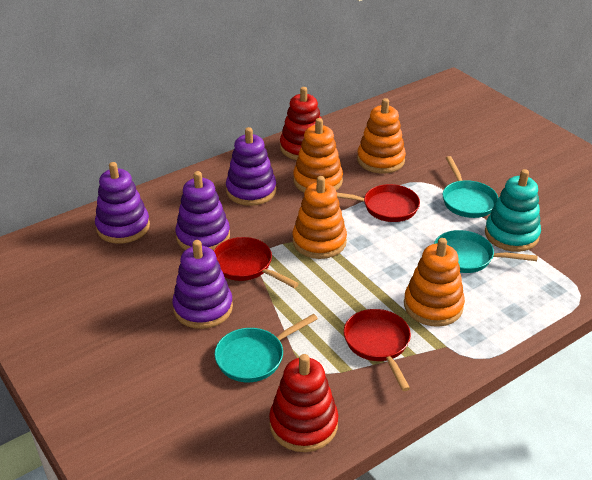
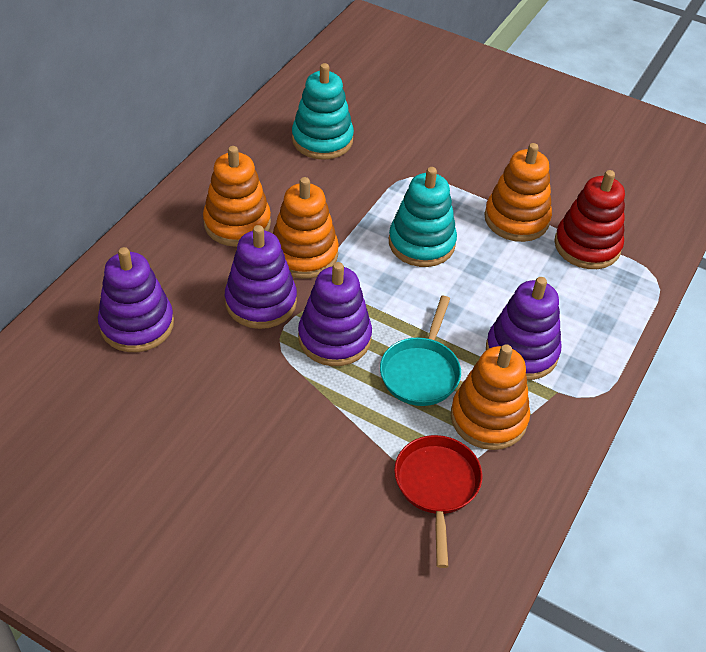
red pan: 3 -> 1
red stacking toy: 2 -> 1
turquoise pan: 3 -> 1
turquoise stacking toy: 1 -> 2

